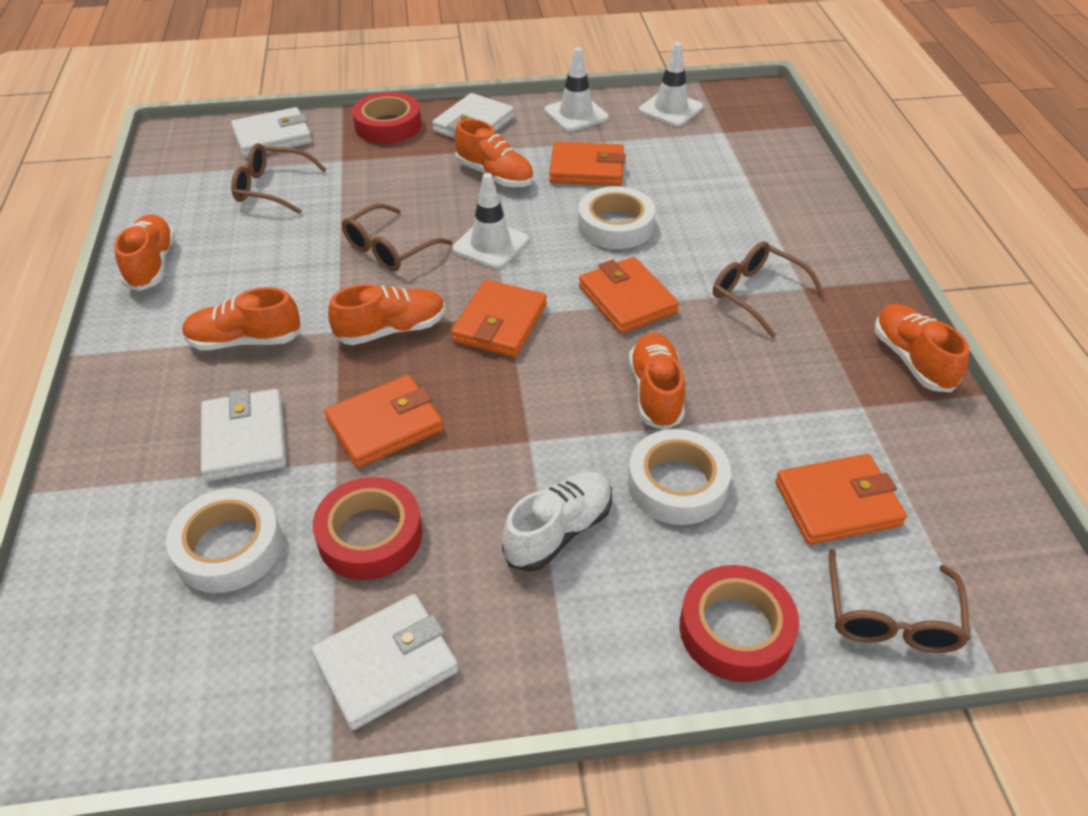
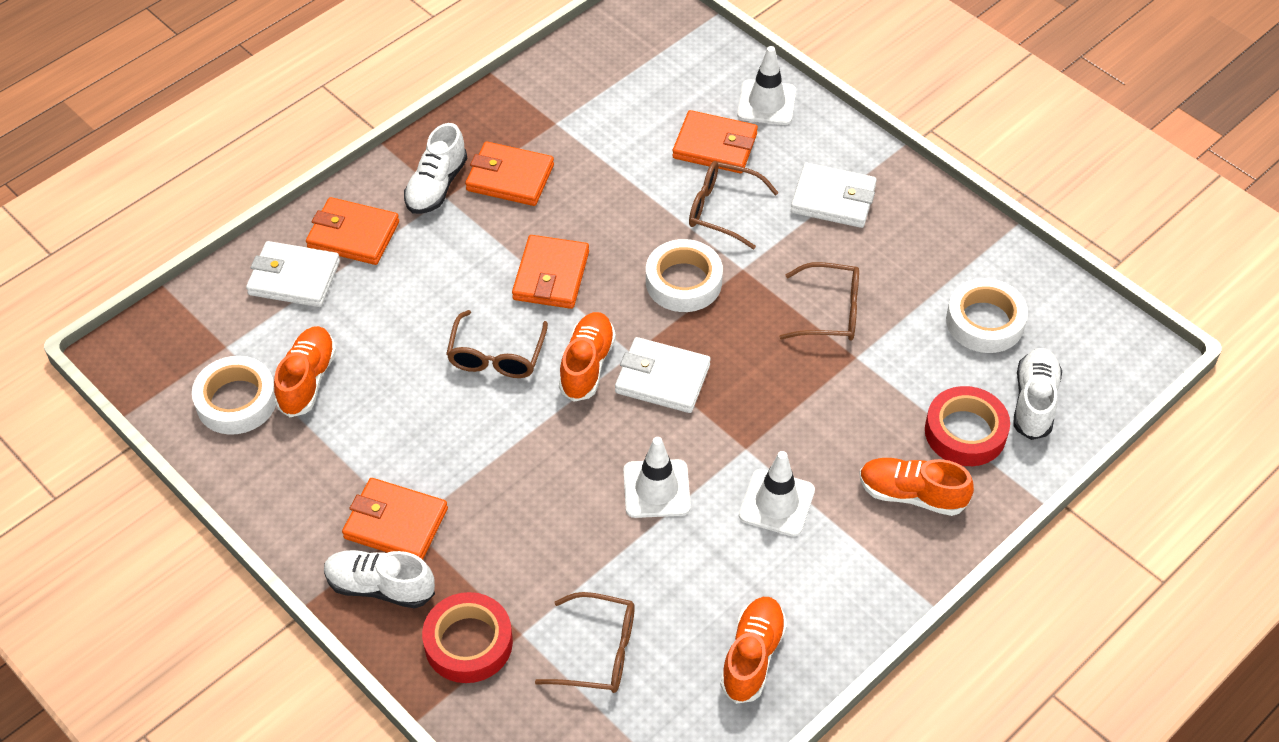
orange shoe: 6 -> 4
red tape: 3 -> 2
white shoe: 1 -> 3
white wallet: 4 -> 3

